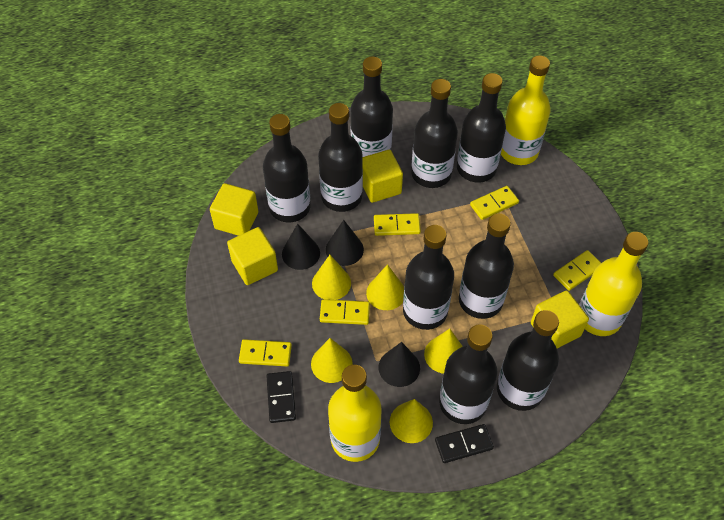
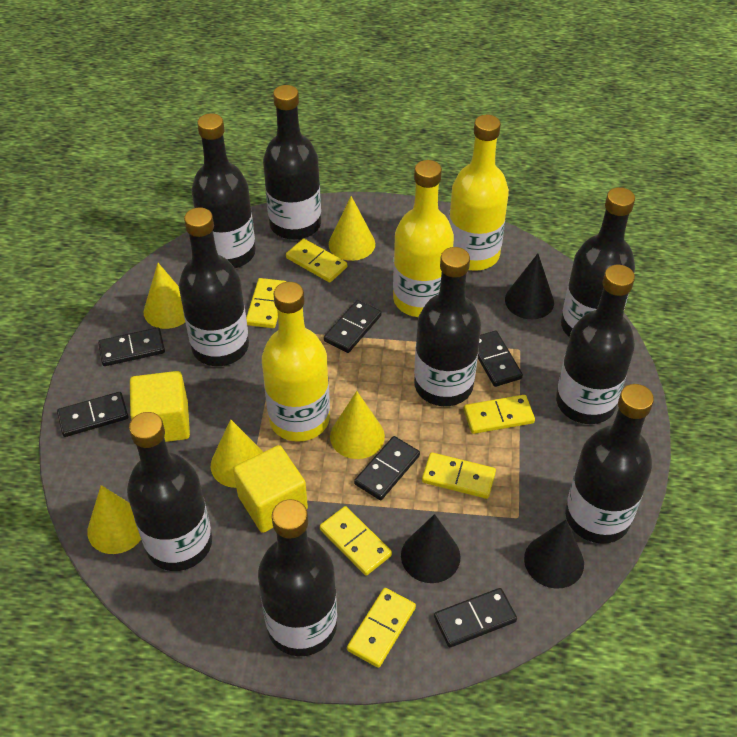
black domino: 2 -> 6
yellow cube: 4 -> 2
yellow domino: 5 -> 6

